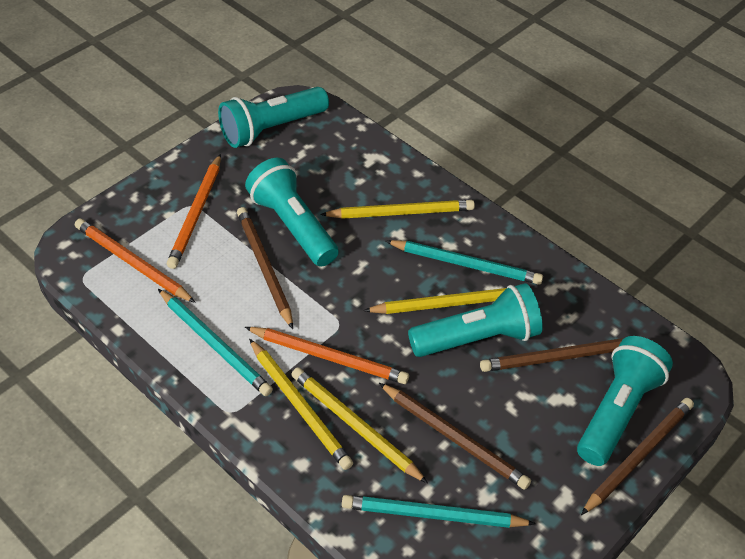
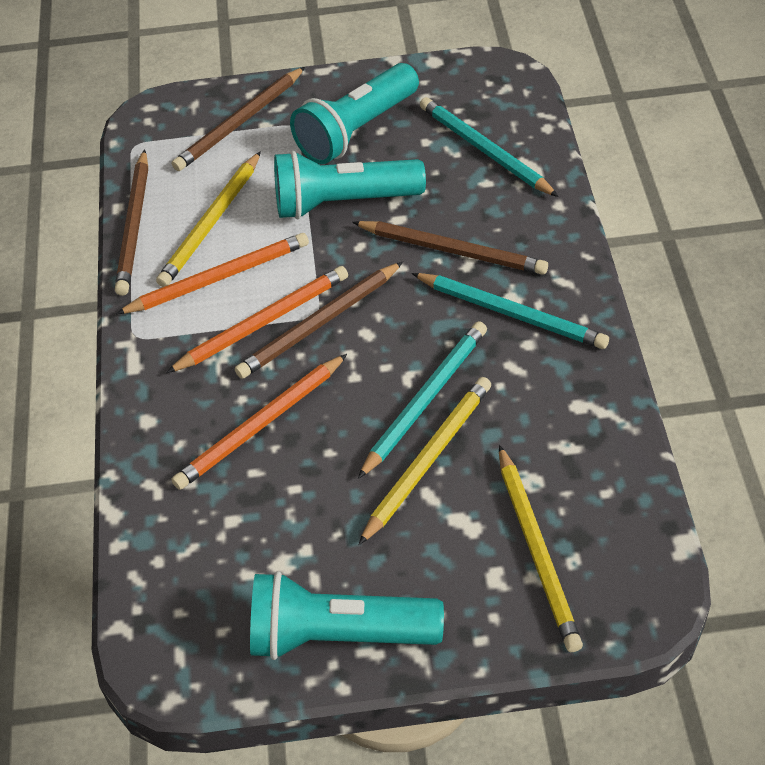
turquoise flashlight: 4 -> 3
yellow pencil: 4 -> 3

